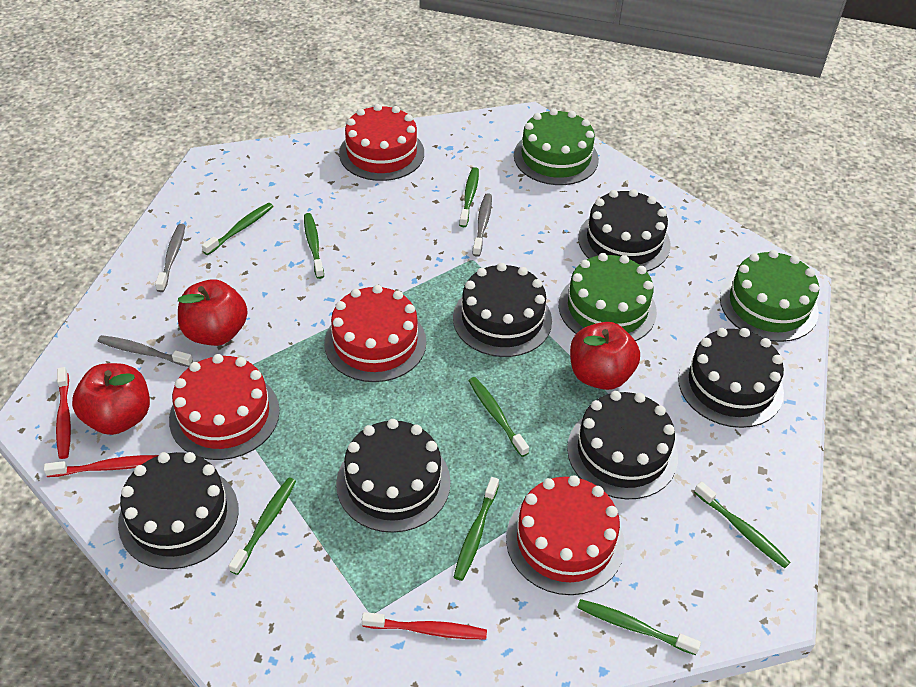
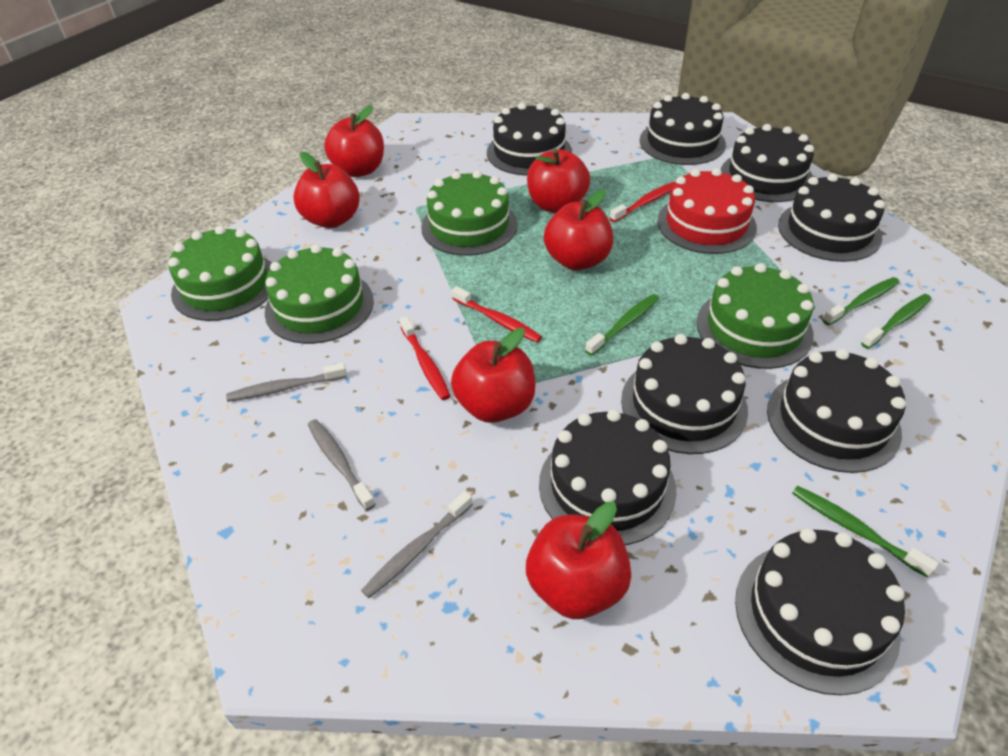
black cake: 6 -> 8
green cake: 3 -> 4
green toothbrush: 8 -> 4
red apple: 3 -> 6
red cake: 4 -> 1

